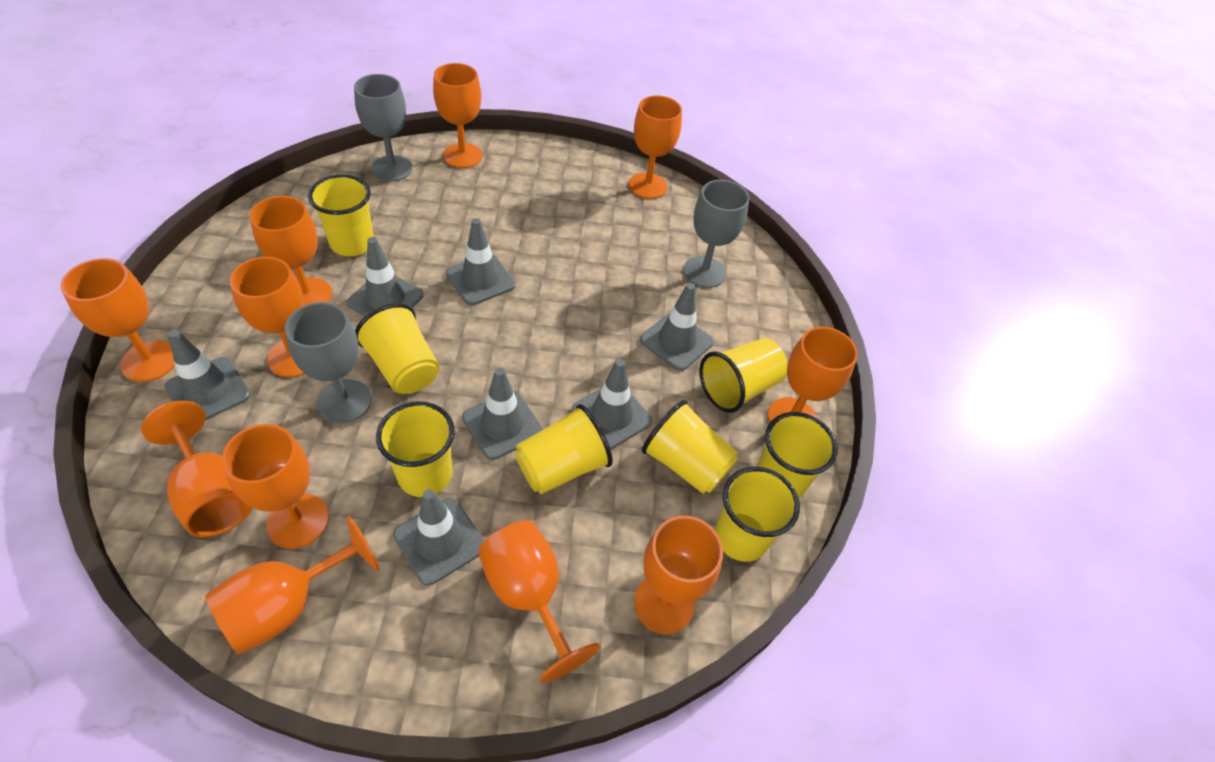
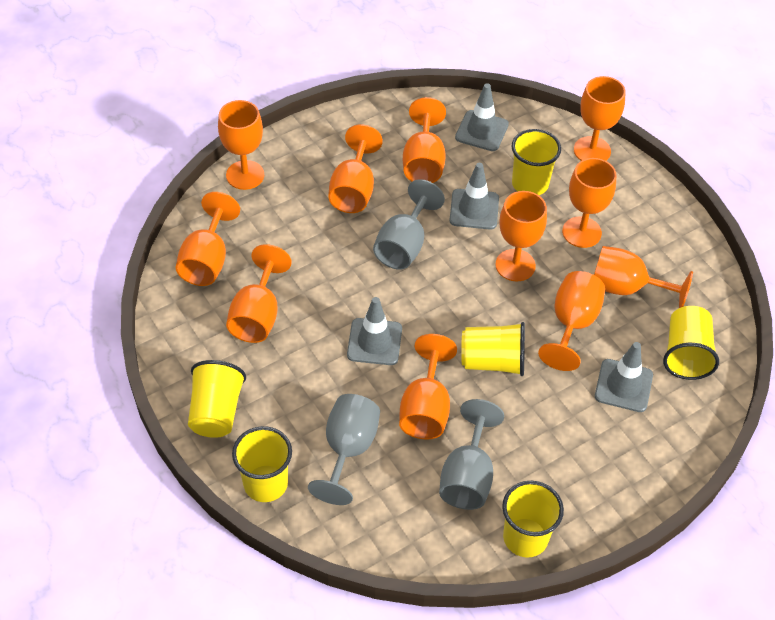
grey traffic cone: 7 -> 4
yellow cup: 8 -> 6

